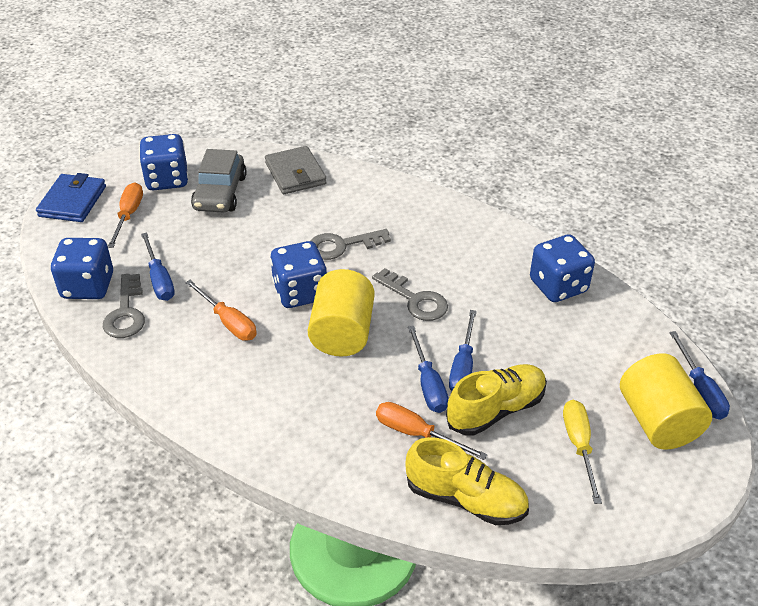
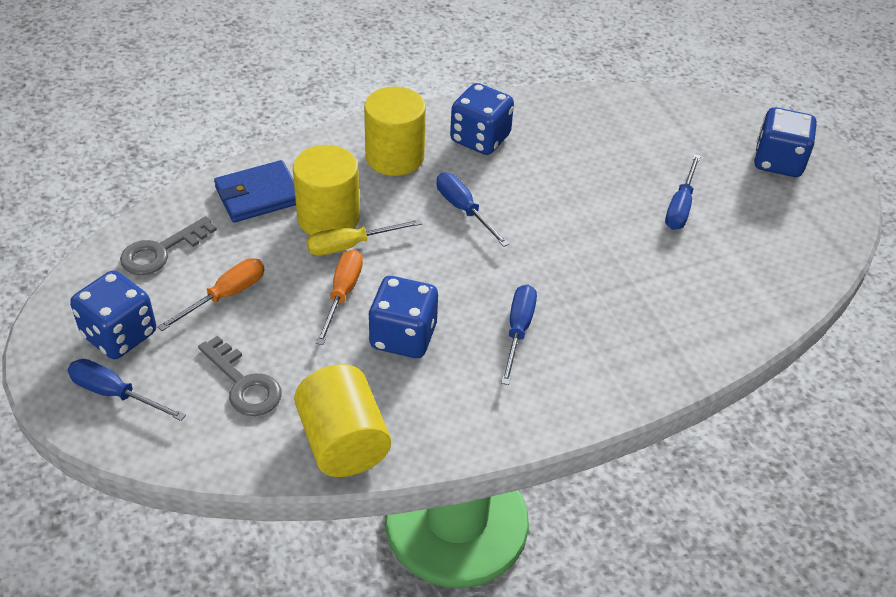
grey car: 1 -> 0
grey key: 3 -> 2
grey wallet: 1 -> 0
orange screwdriver: 3 -> 2
yellow cylinder: 2 -> 3
yellow shoe: 2 -> 0

